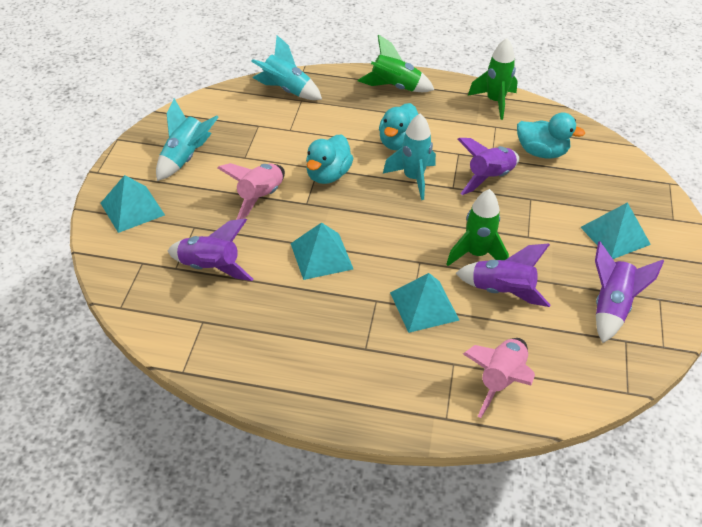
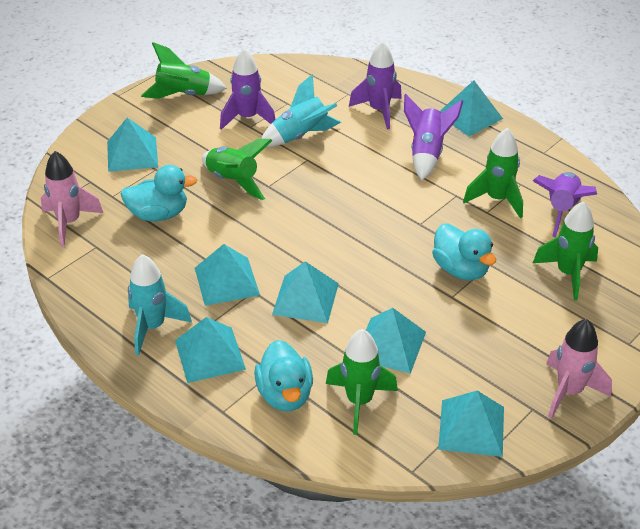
green rocket: 3 -> 5
turquoise pyramid: 4 -> 7
turquoise rocket: 3 -> 2

